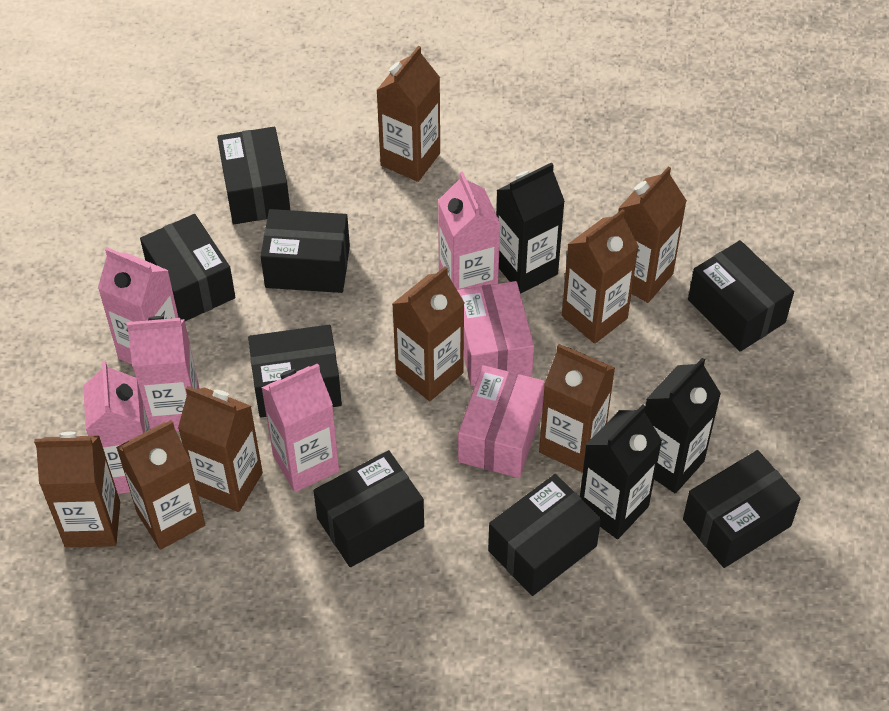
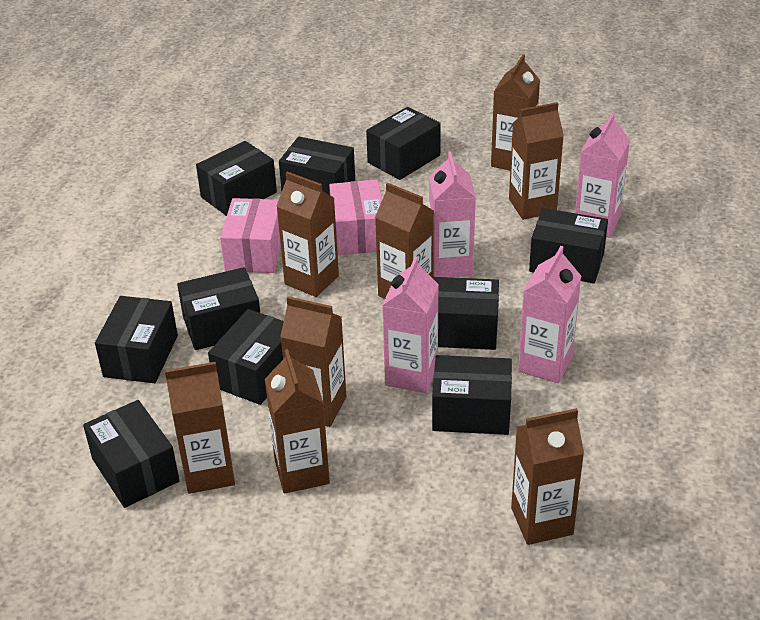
black box: 8 -> 10
black carton: 3 -> 0
pink carton: 5 -> 4

